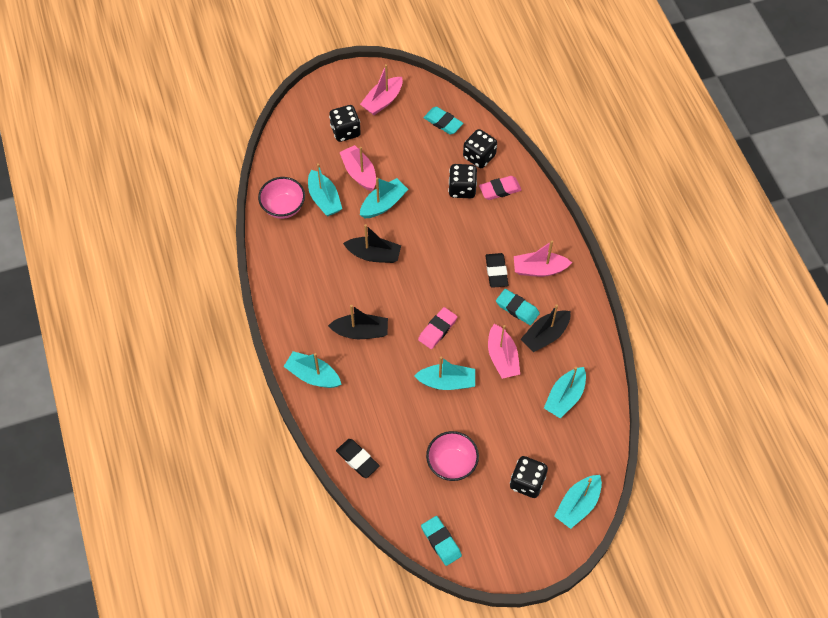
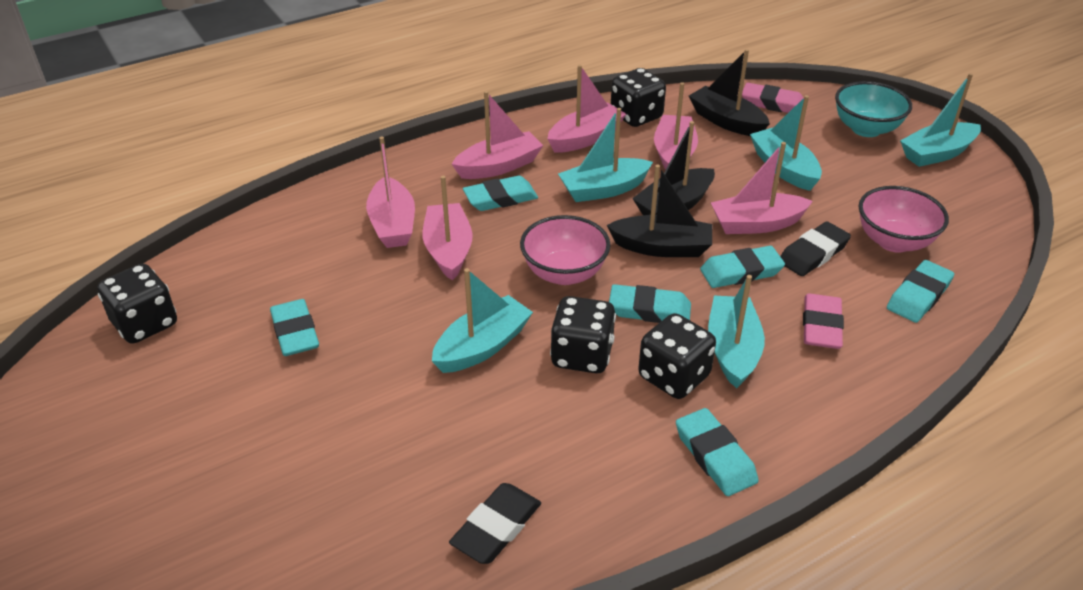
pink boat: 4 -> 6
turquoise boat: 6 -> 5
turquoise bowl: 0 -> 1
turquoise eraser: 3 -> 6

